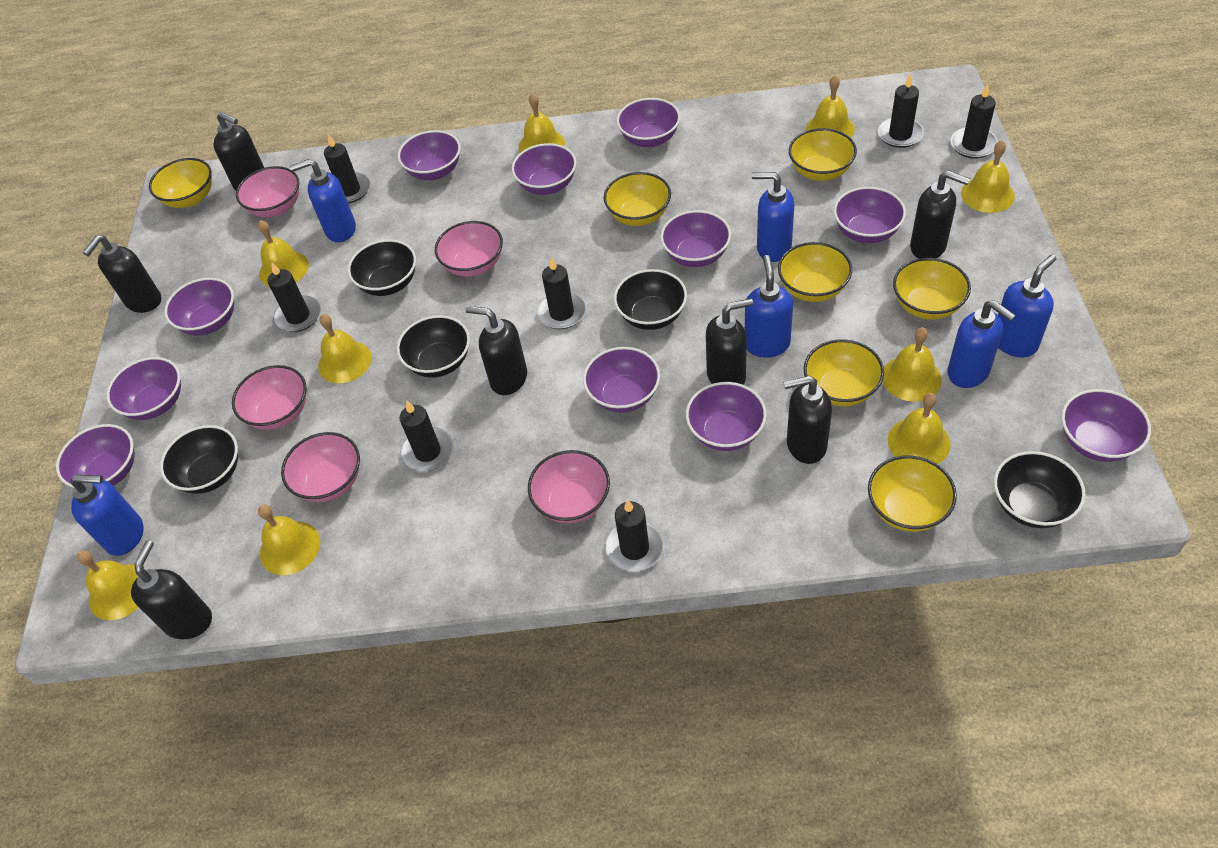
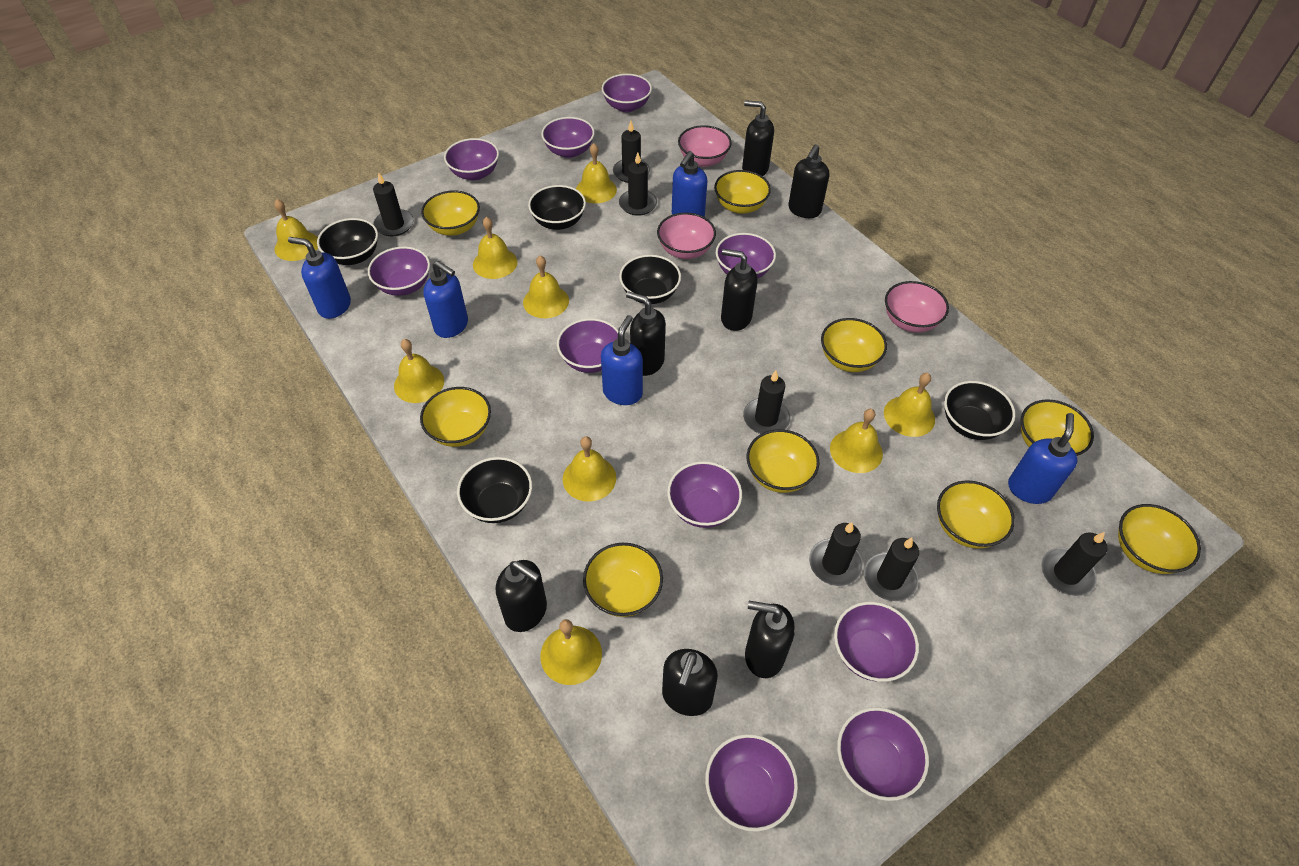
blue soap dispenser: 6 -> 5
pink bowl: 5 -> 3
purple bowl: 11 -> 10
yellow bowl: 7 -> 9

